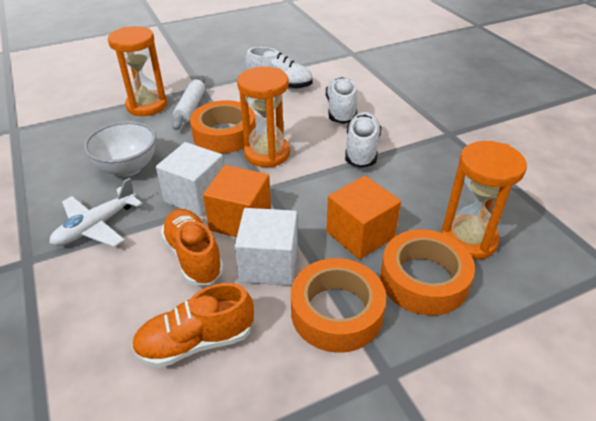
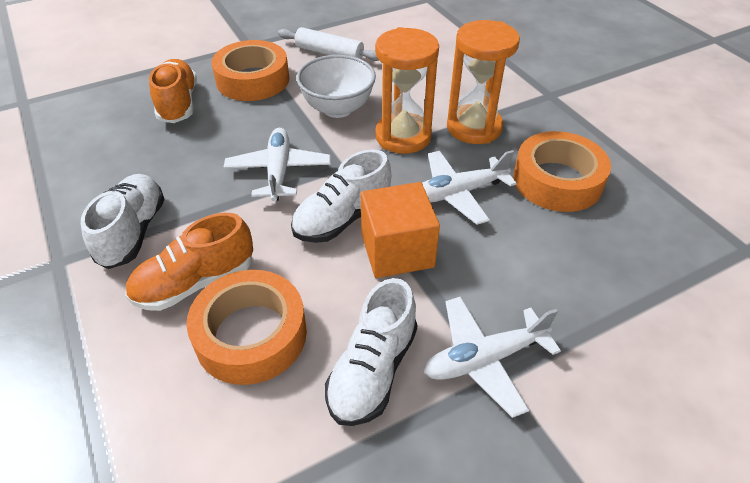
orange cube: 2 -> 1
orange hourglass: 3 -> 2
white cube: 2 -> 0
white plane: 1 -> 3

